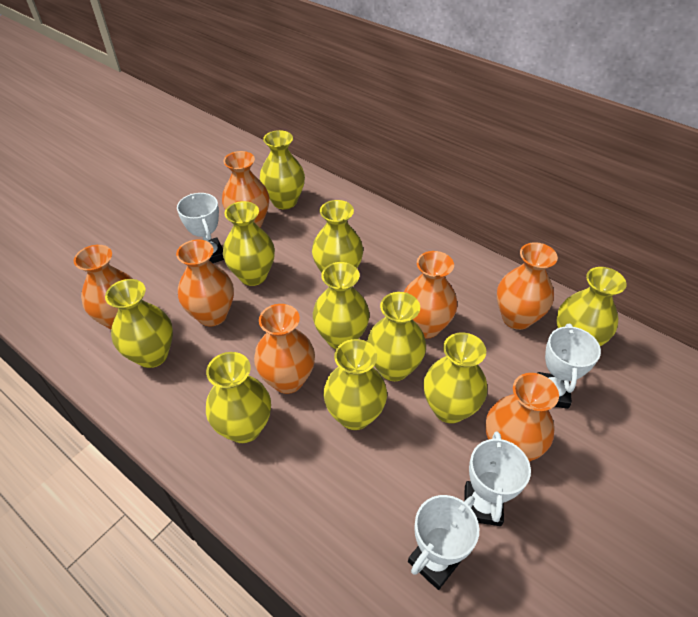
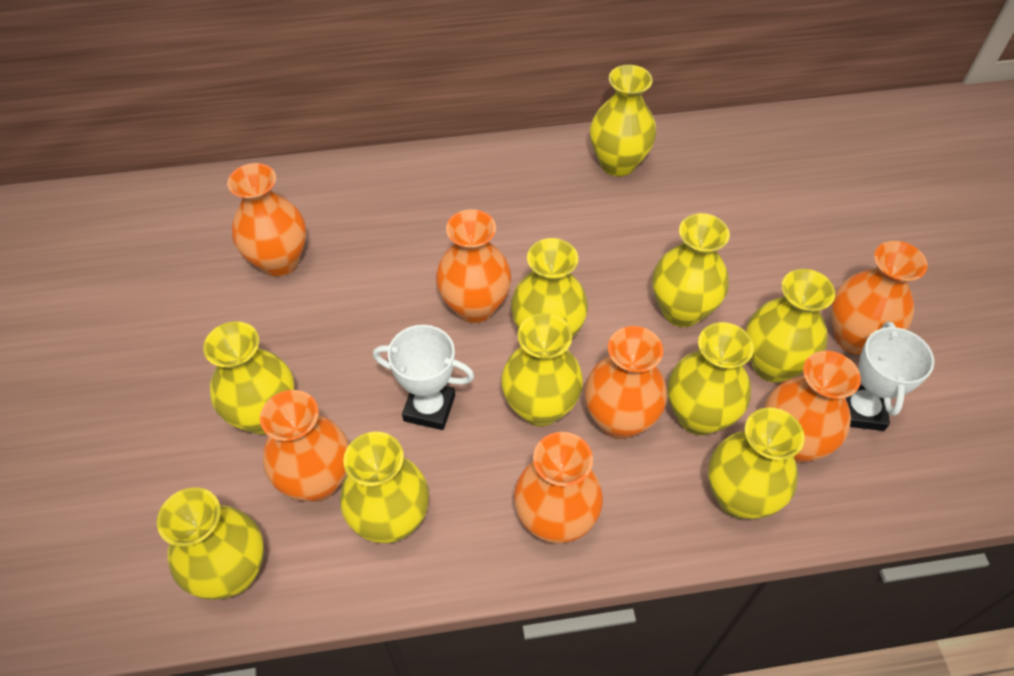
white trophy: 4 -> 2

